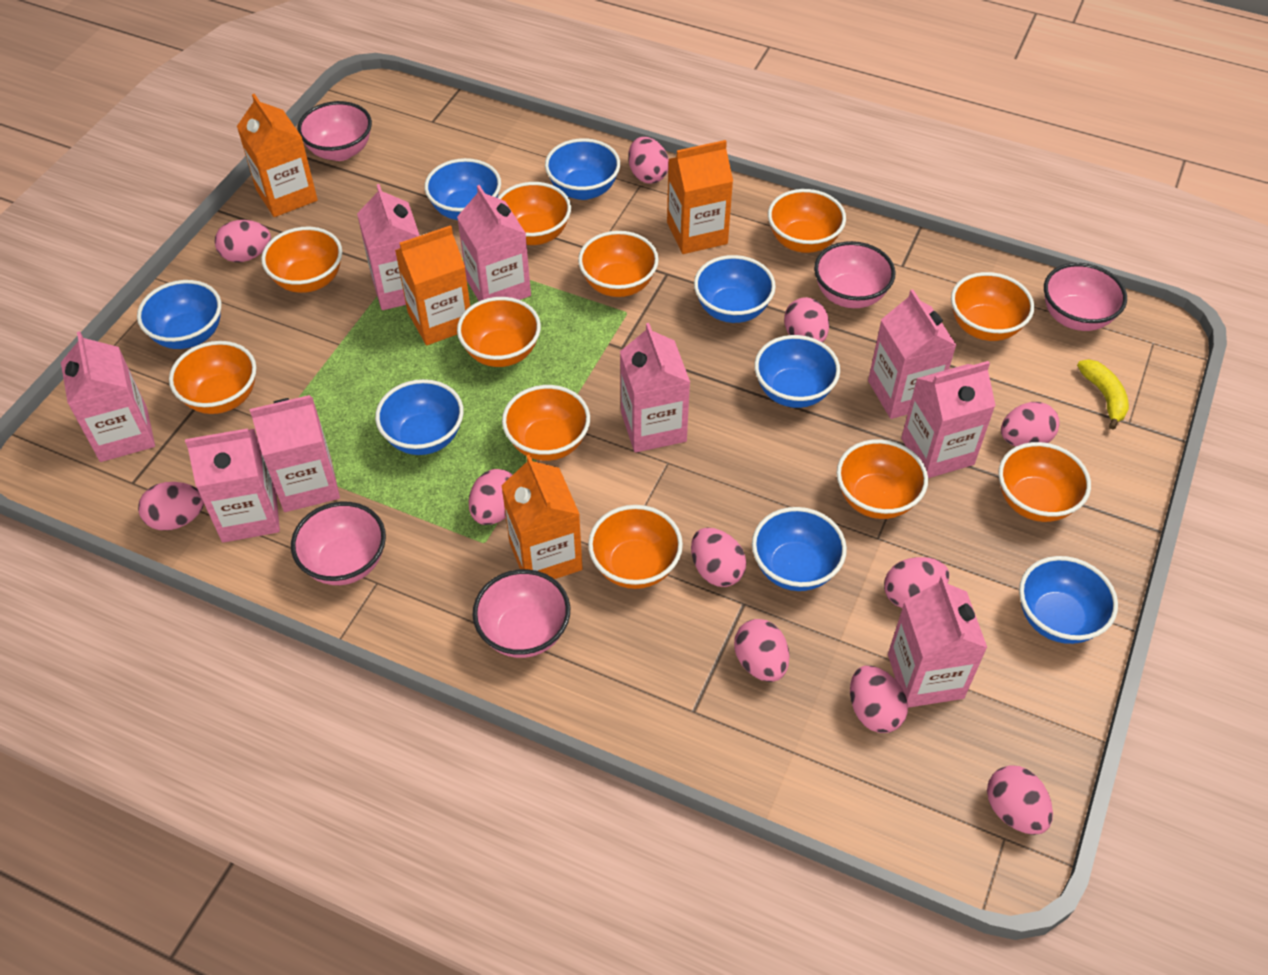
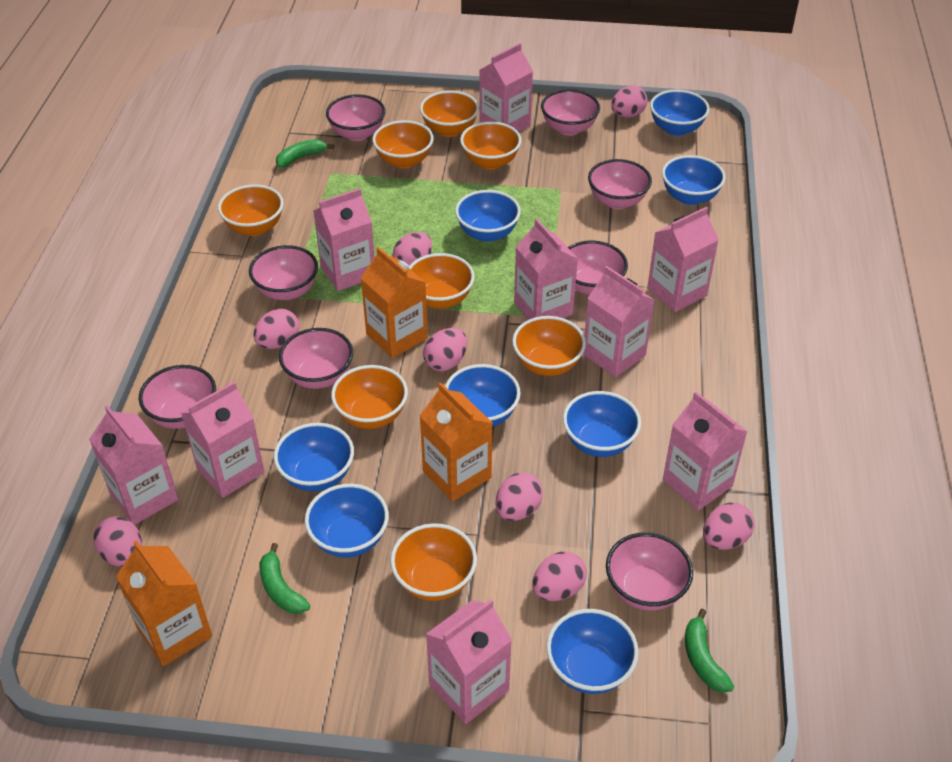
green banana: 0 -> 3
orange bowl: 11 -> 8
orange carton: 4 -> 3
pink bowl: 5 -> 8
pink egg: 11 -> 8
yellow banana: 1 -> 0

